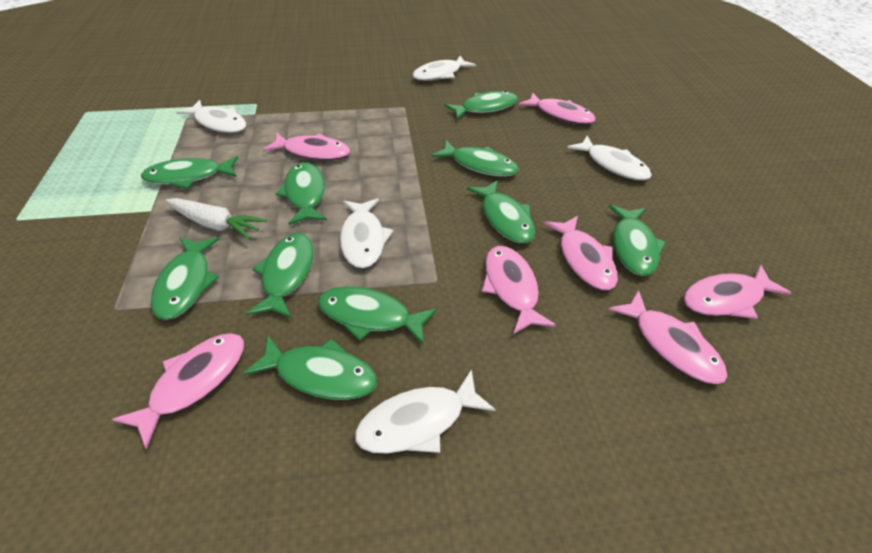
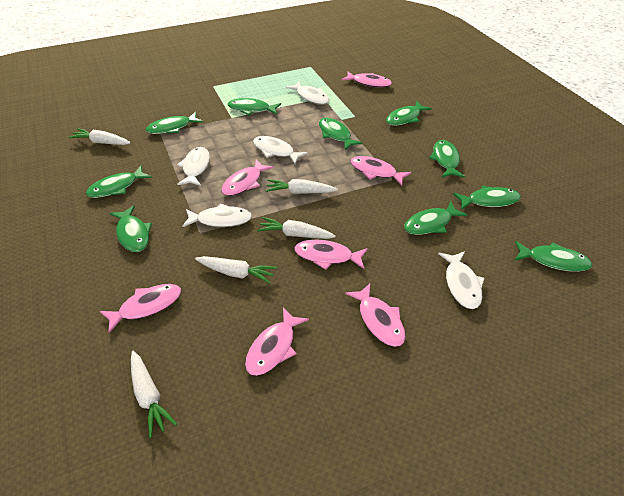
white carrot: 1 -> 5

